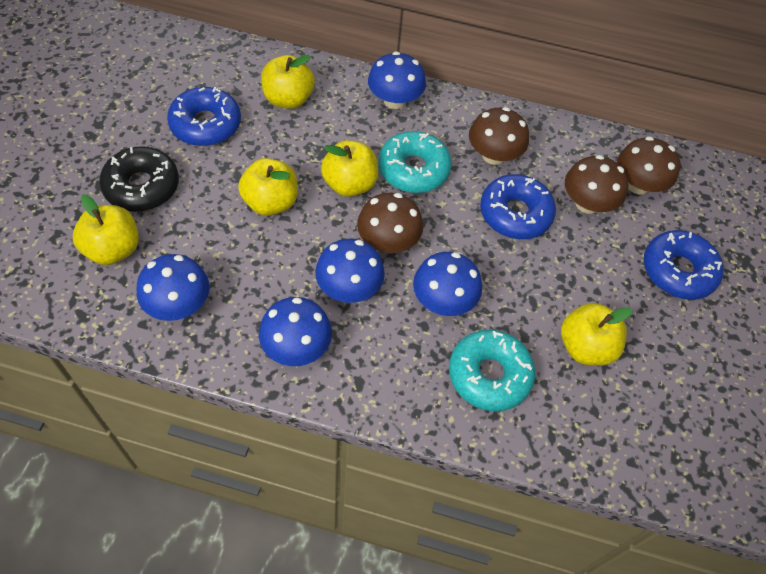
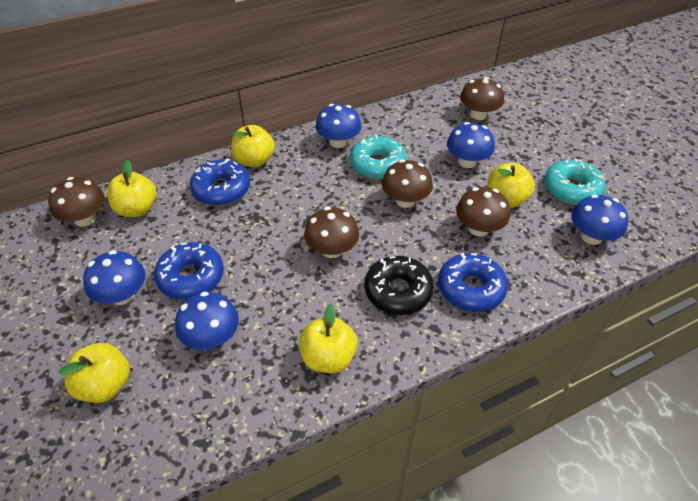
brown mushroom: 4 -> 5

